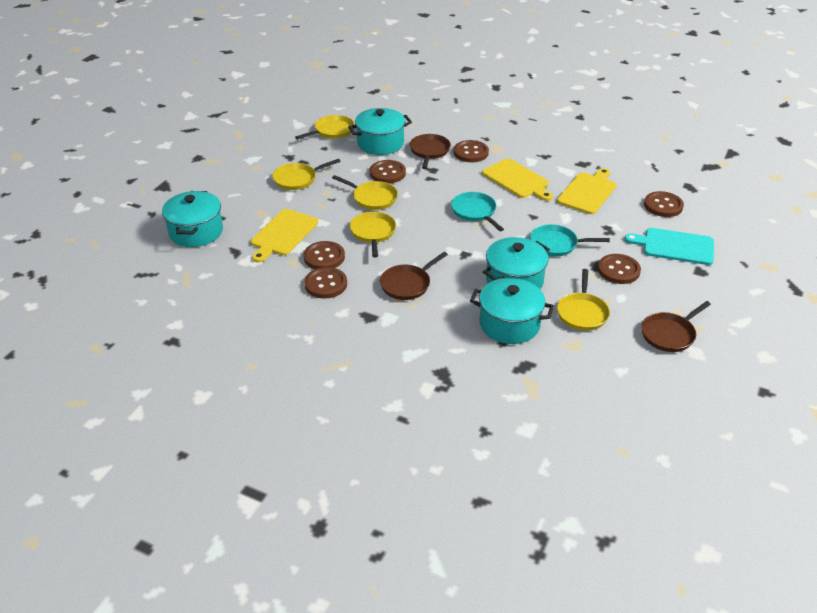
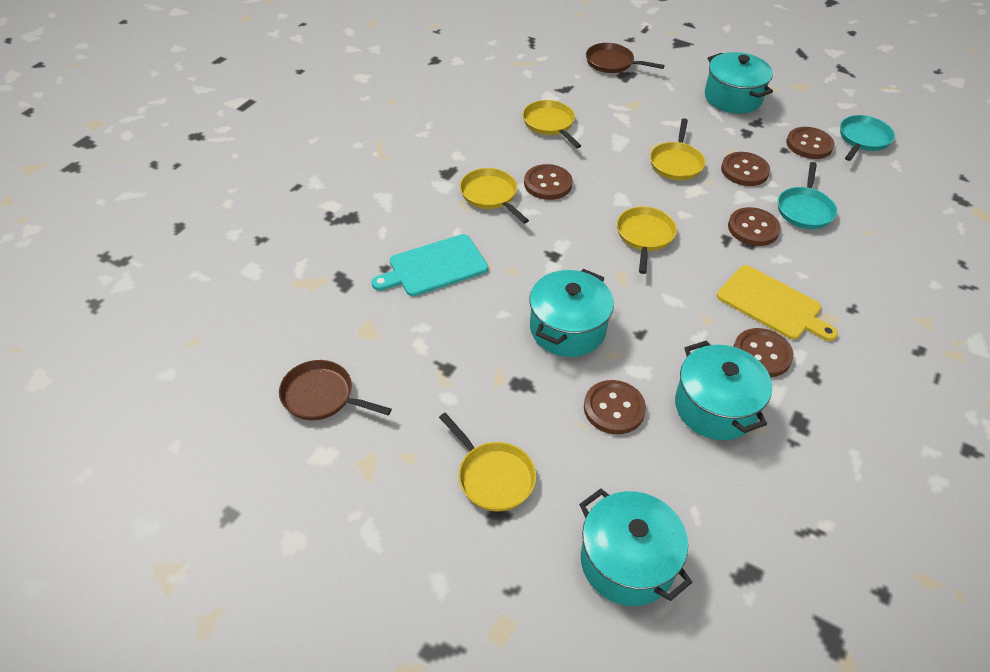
brown pan: 3 -> 2
yellow cutting board: 3 -> 1

